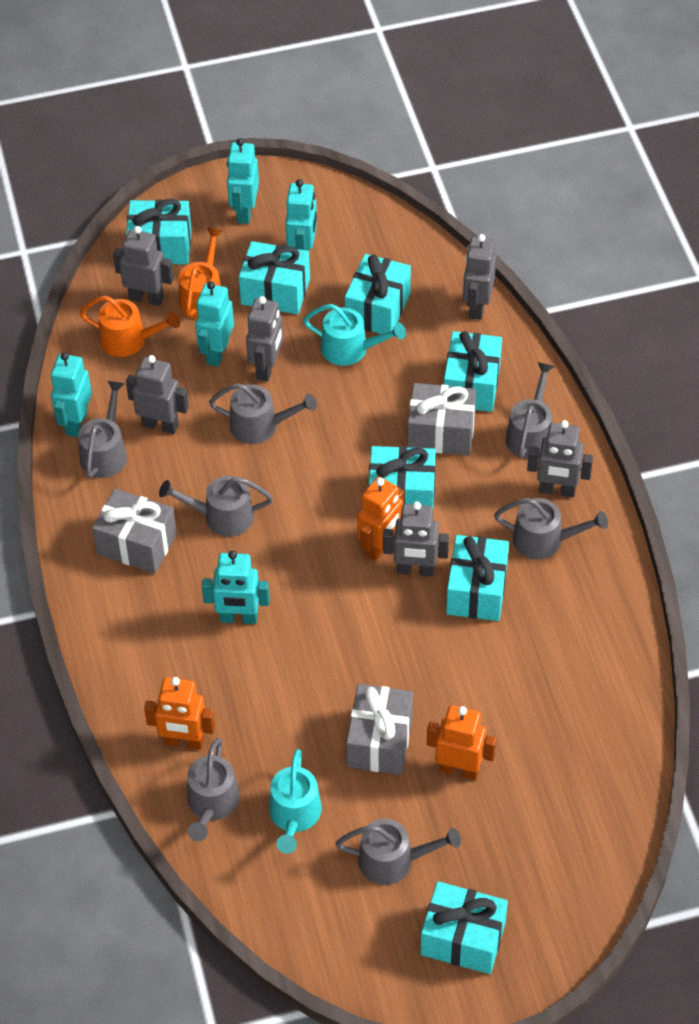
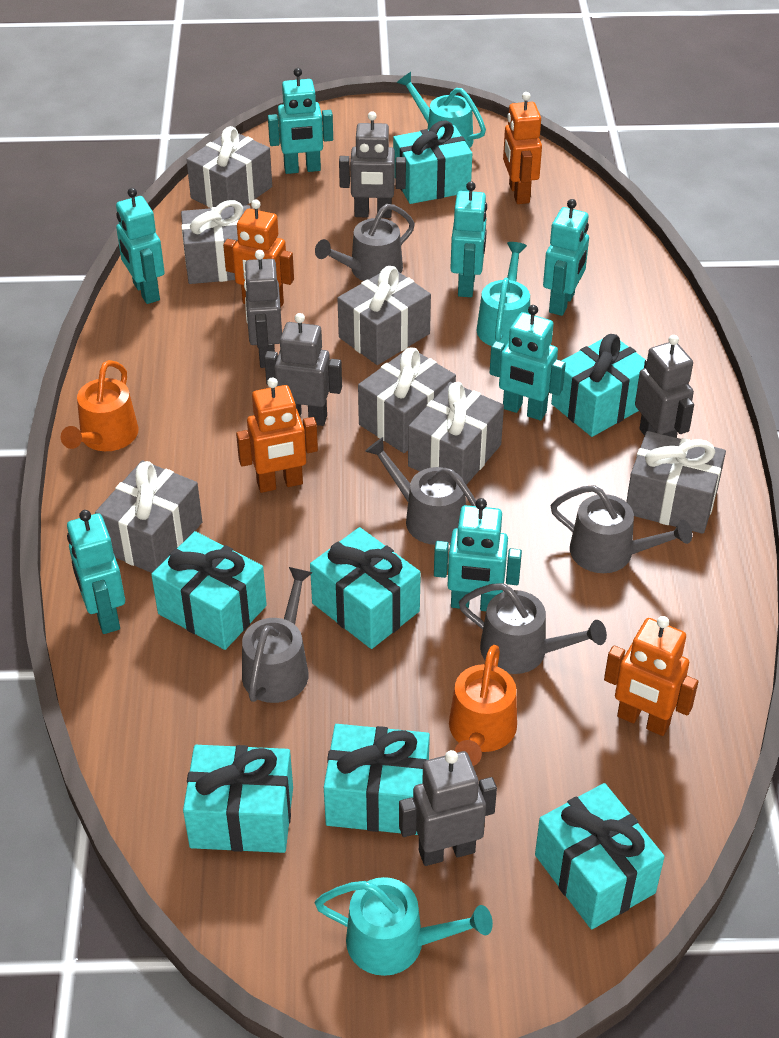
grey gift: 3 -> 7
grey robot: 6 -> 5
grey watering can: 7 -> 5
orange robot: 3 -> 4
turquoise robot: 5 -> 7
turquoise watering can: 2 -> 3

